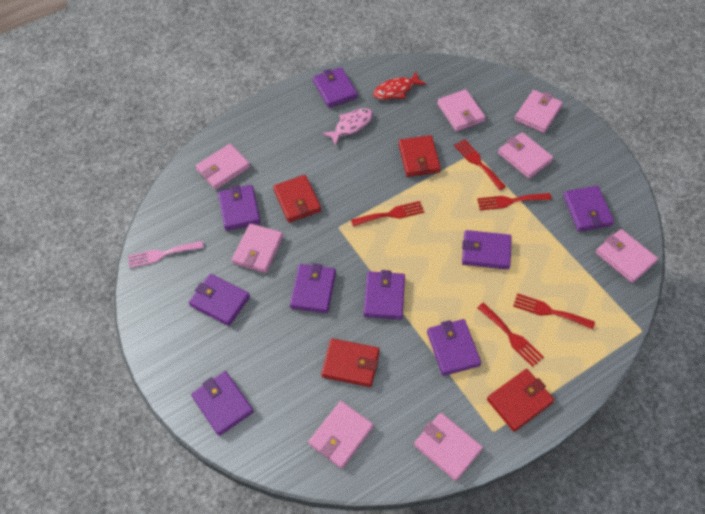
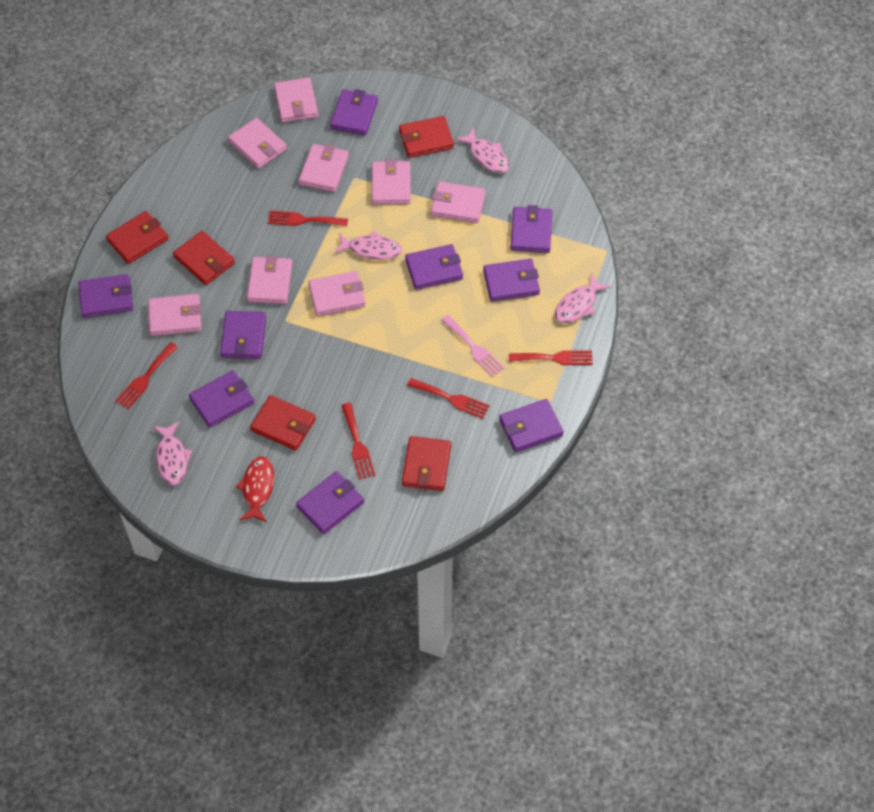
pink fish: 1 -> 4
red wallet: 4 -> 5

